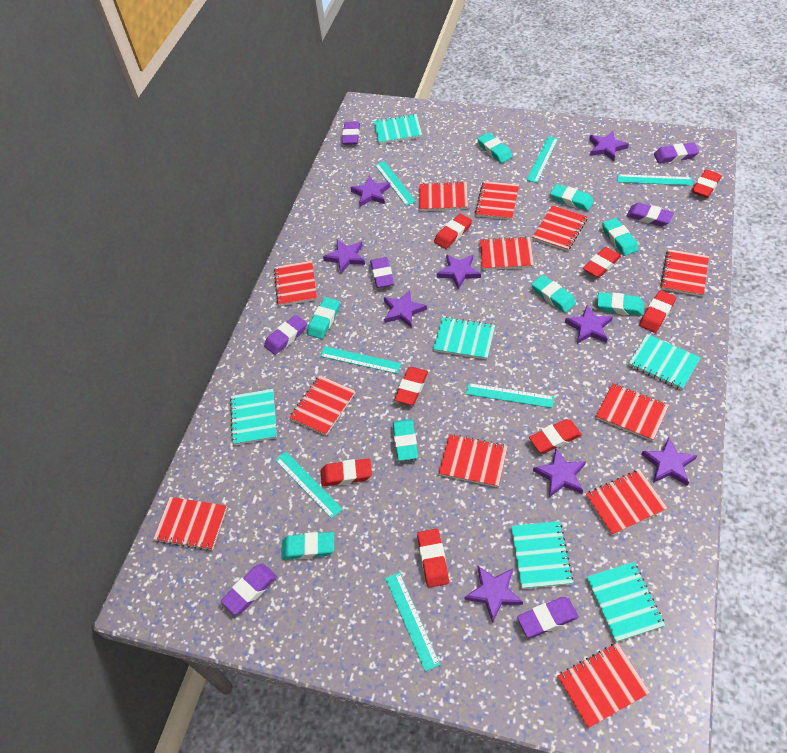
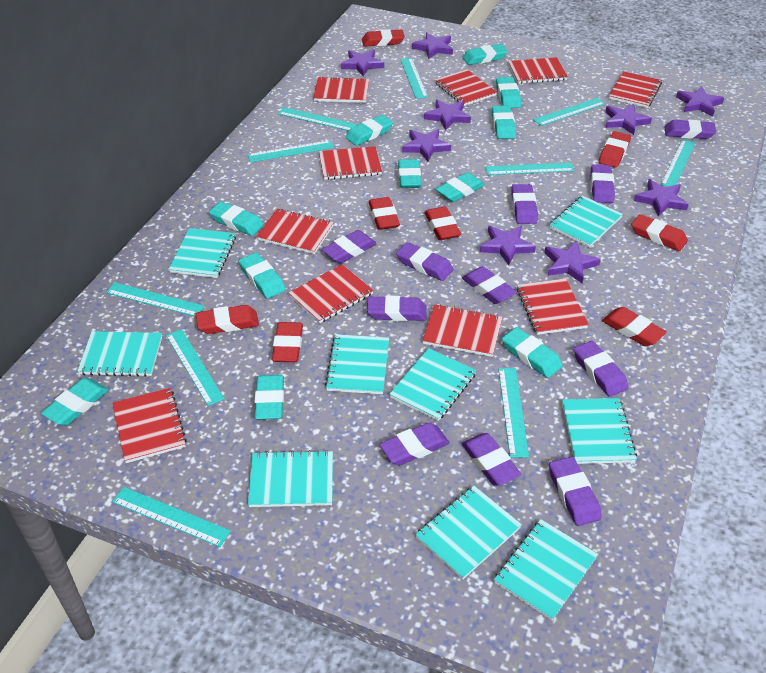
purple eraser: 7 -> 11
red notebook: 12 -> 10
turquoise eraser: 8 -> 11
turquoise notebook: 6 -> 9
turquoise ruler: 7 -> 10

